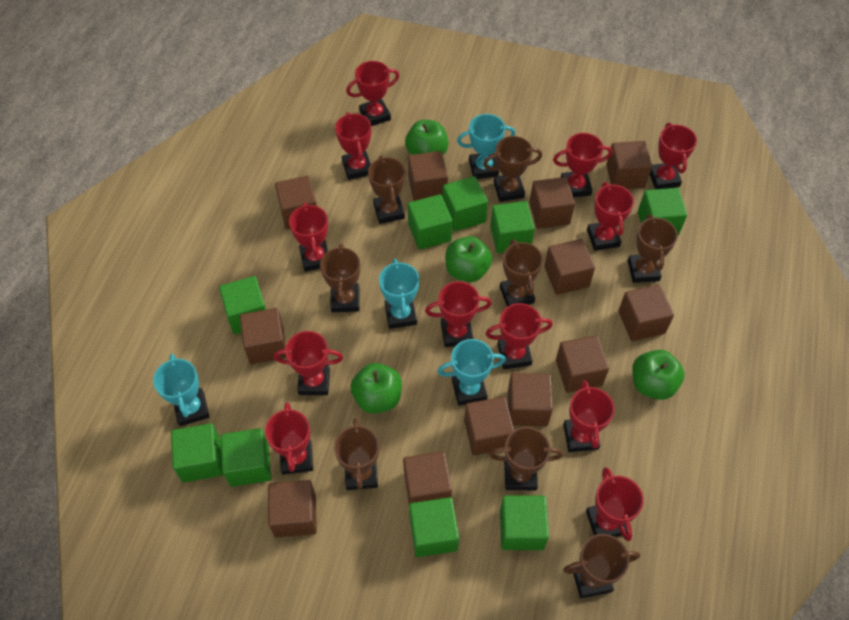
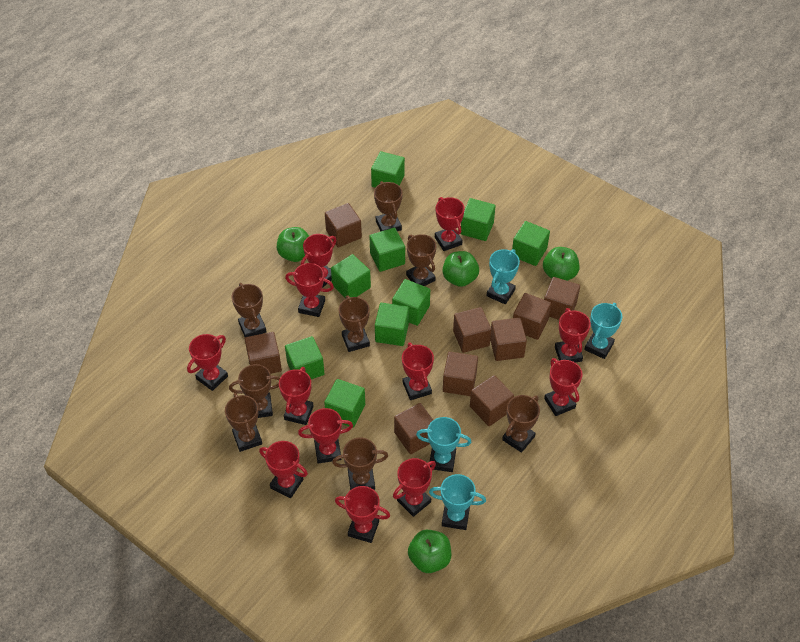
brown cube: 12 -> 9

